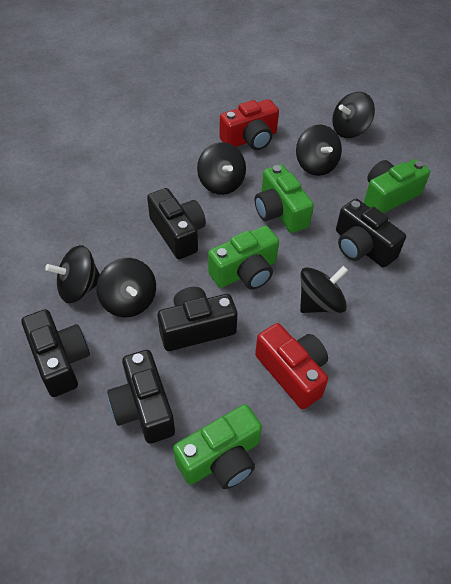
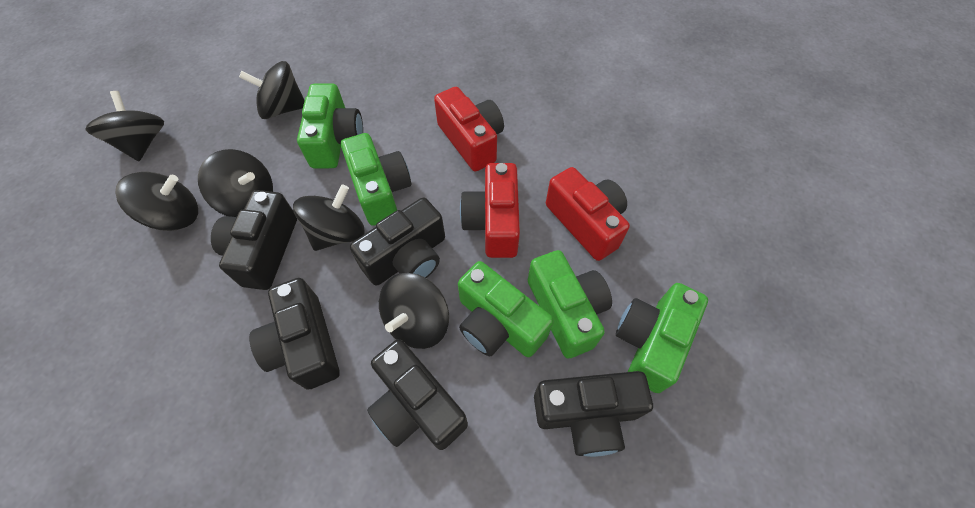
green camera: 4 -> 5
red camera: 2 -> 3

